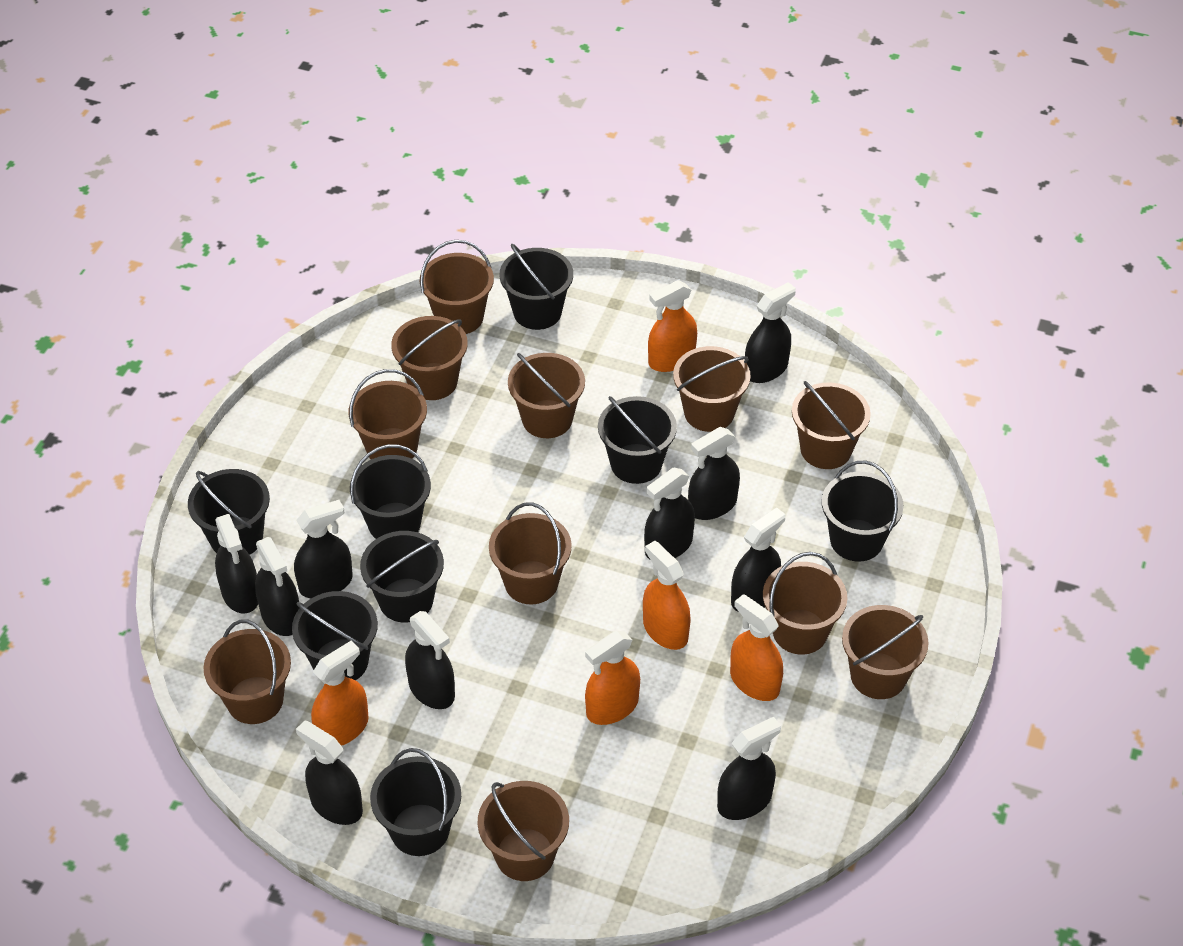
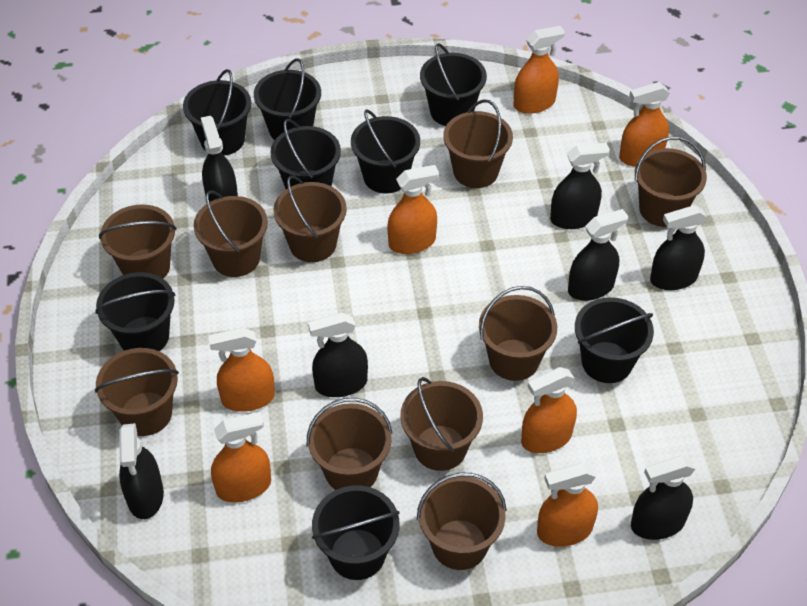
black spray bottle: 10 -> 7
brown bucket: 11 -> 10
orange spray bottle: 5 -> 7

